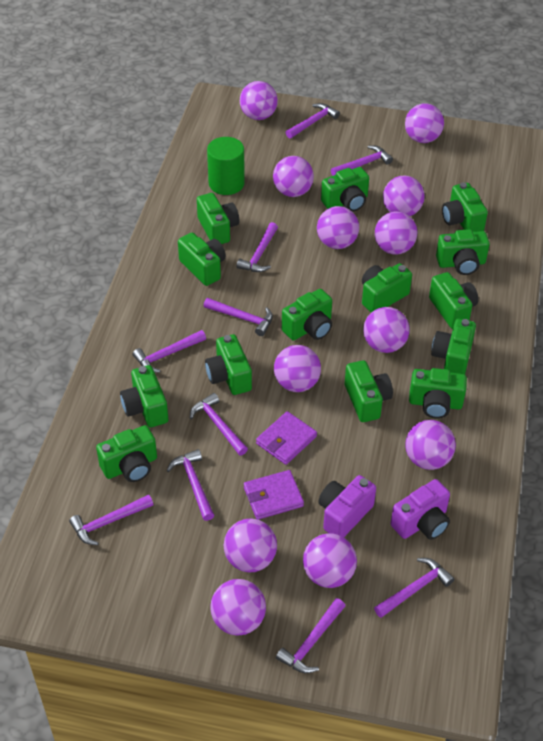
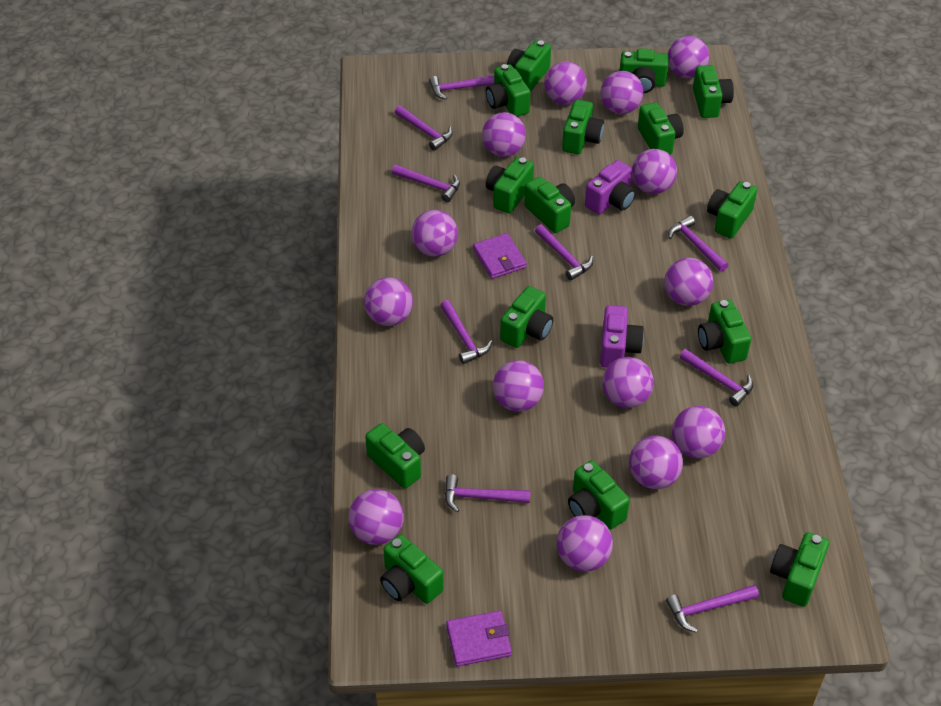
green camera: 14 -> 15
green cylinder: 1 -> 0
purple ball: 12 -> 14
purple hammer: 10 -> 9

